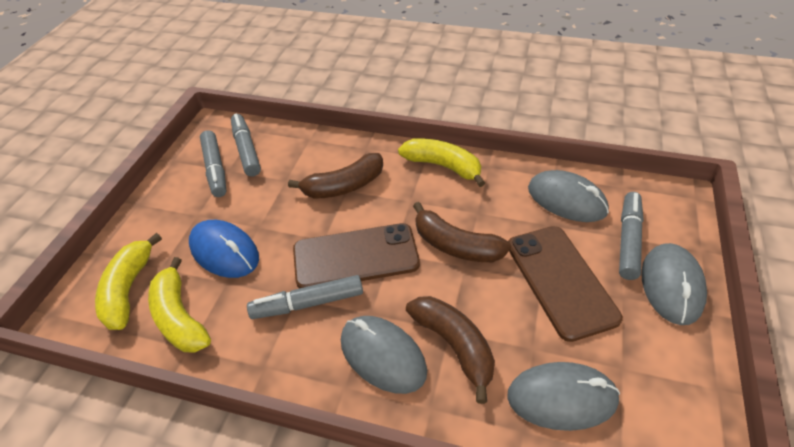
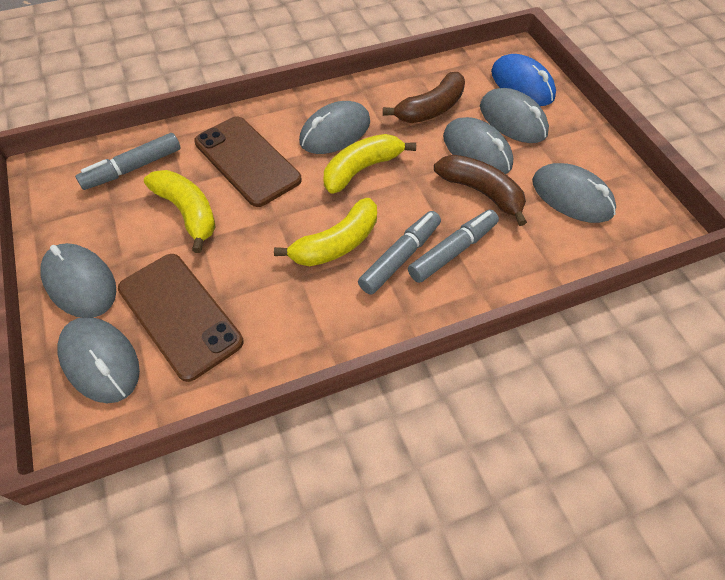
brown banana: 3 -> 2
grey marker: 4 -> 3
grey mouse: 4 -> 6

